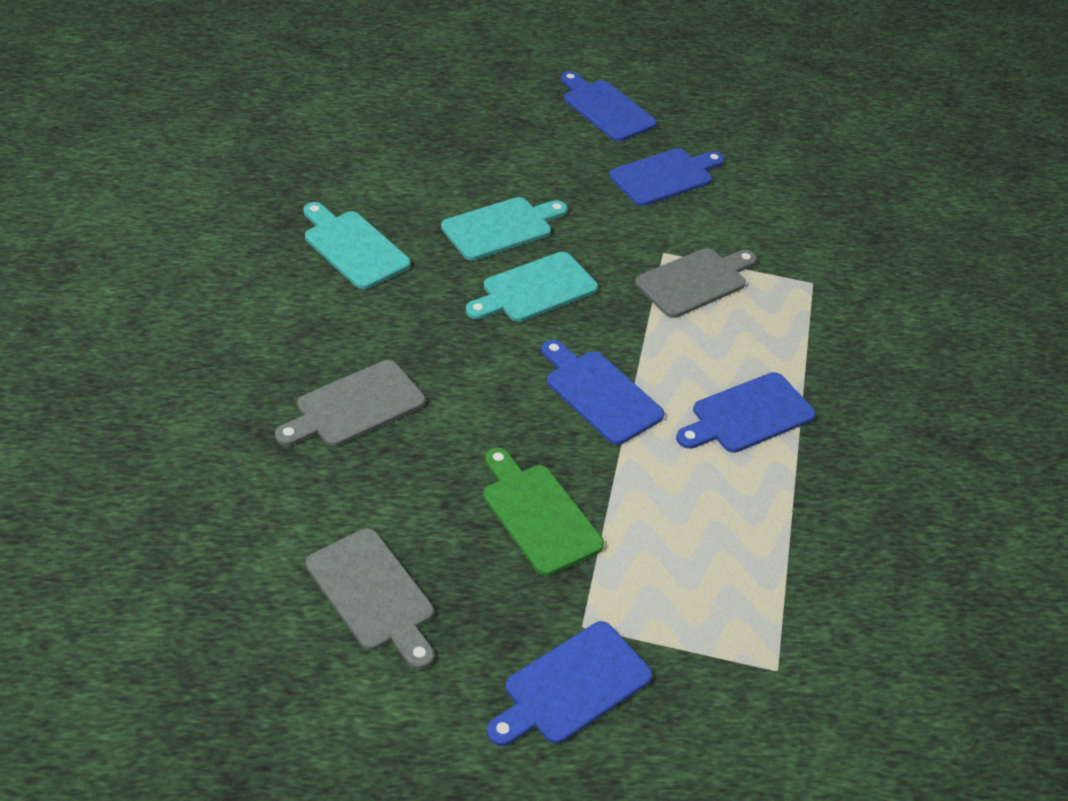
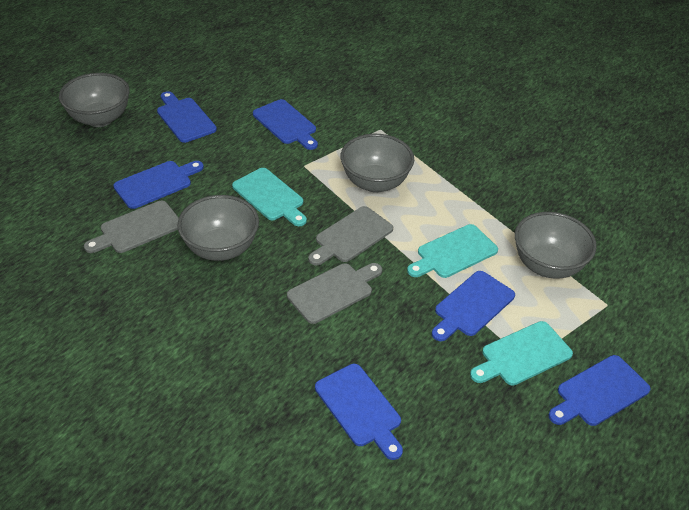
blue cutting board: 5 -> 6
green cutting board: 1 -> 0
grey bowl: 0 -> 4

